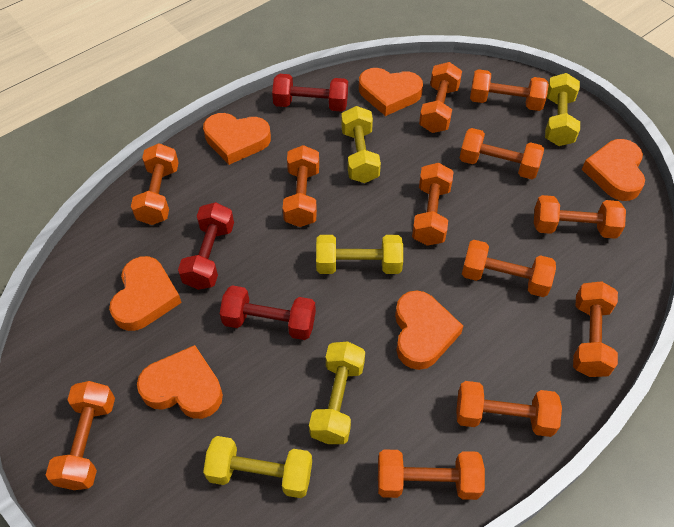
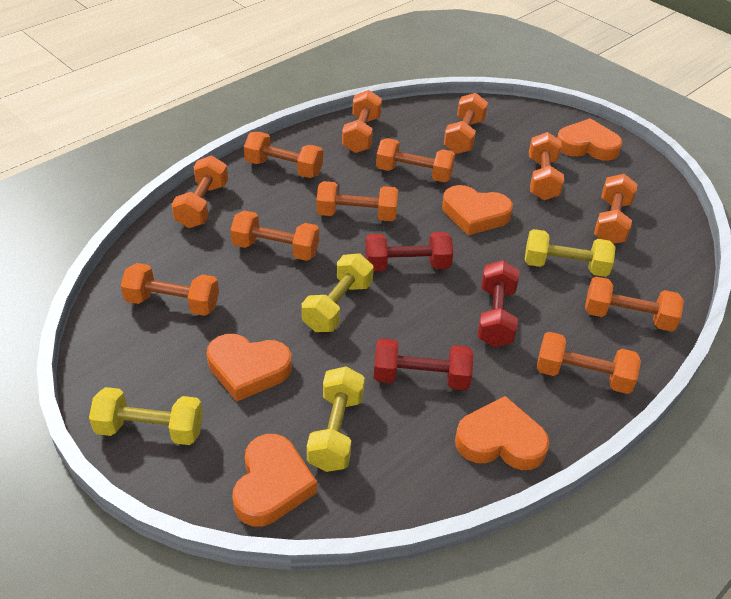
orange heart: 6 -> 5
yellow dumbbell: 5 -> 4

